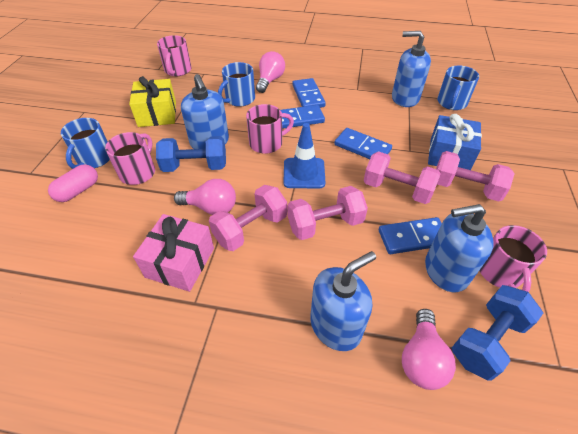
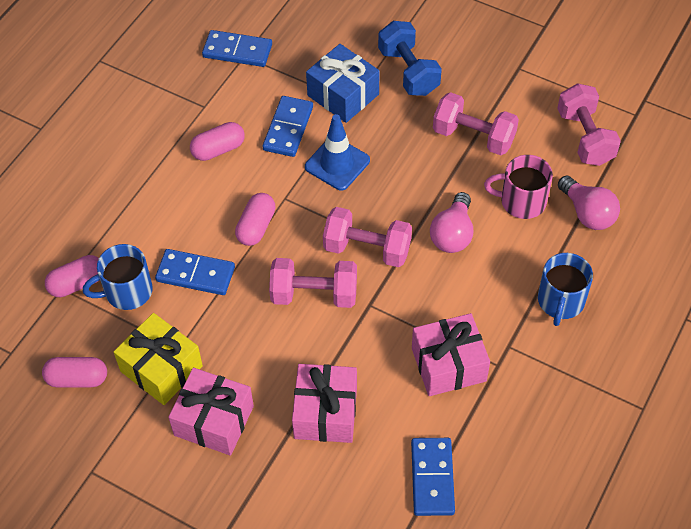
blue dumbbell: 2 -> 1
blue mug: 3 -> 2
blue soap dispenser: 4 -> 0
pink capsule: 1 -> 4
pink gift: 1 -> 3
pink light bulb: 3 -> 2
pink mug: 4 -> 1

